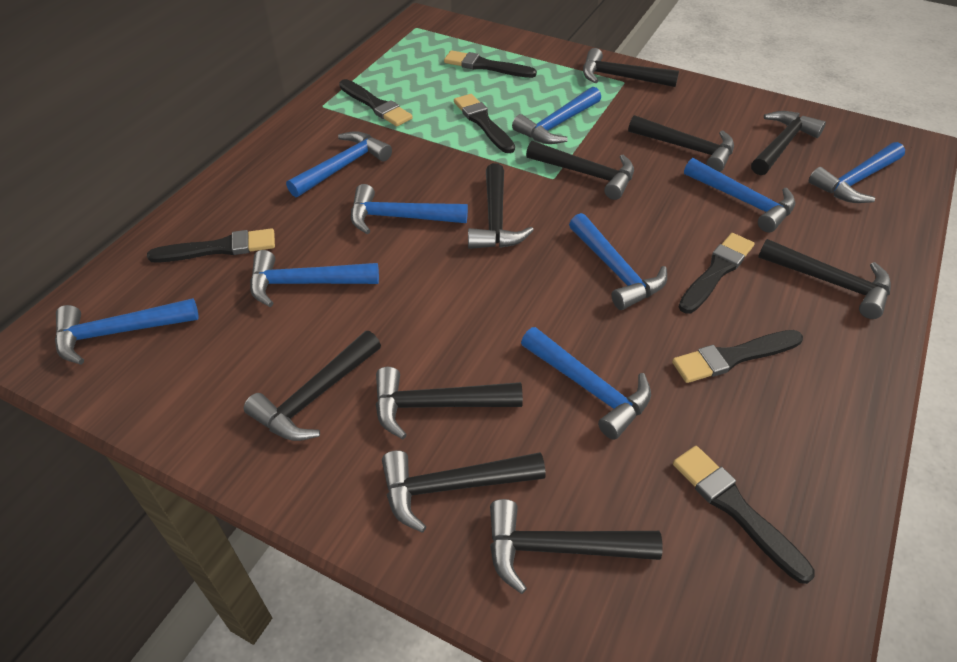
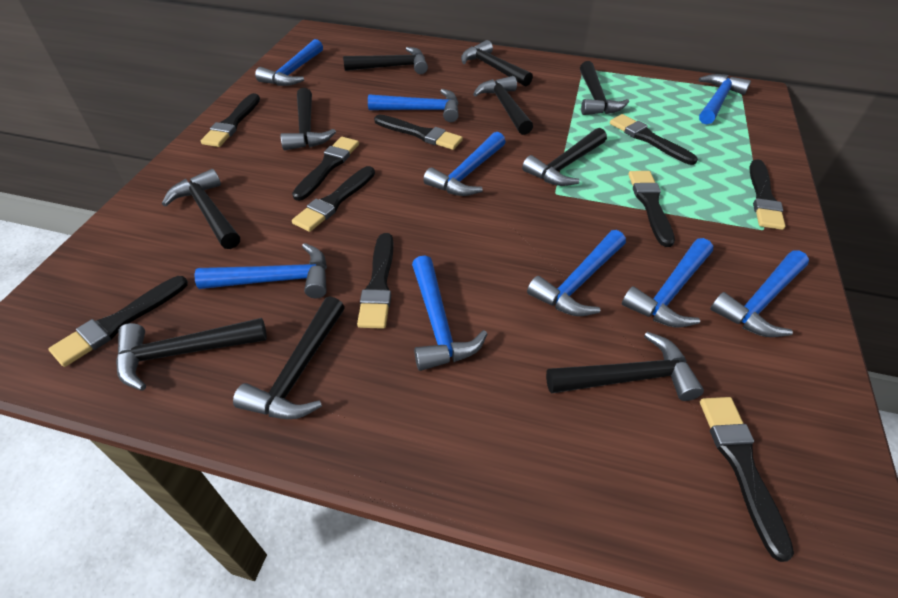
black brush: 7 -> 10

